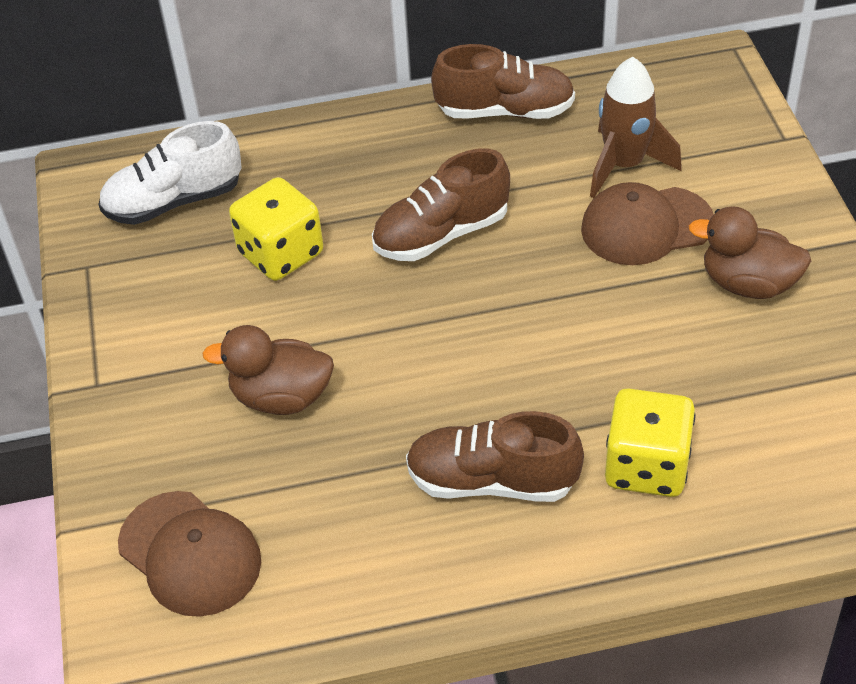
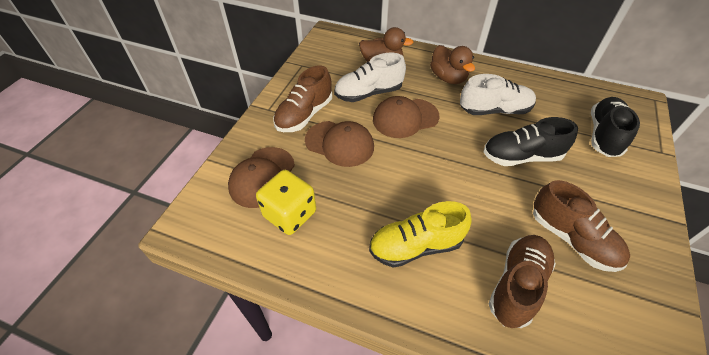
black shoe: 0 -> 2
brown cap: 2 -> 3
brown rocket: 1 -> 0
white shoe: 1 -> 2
yellow dice: 2 -> 1
yellow shoe: 0 -> 1

